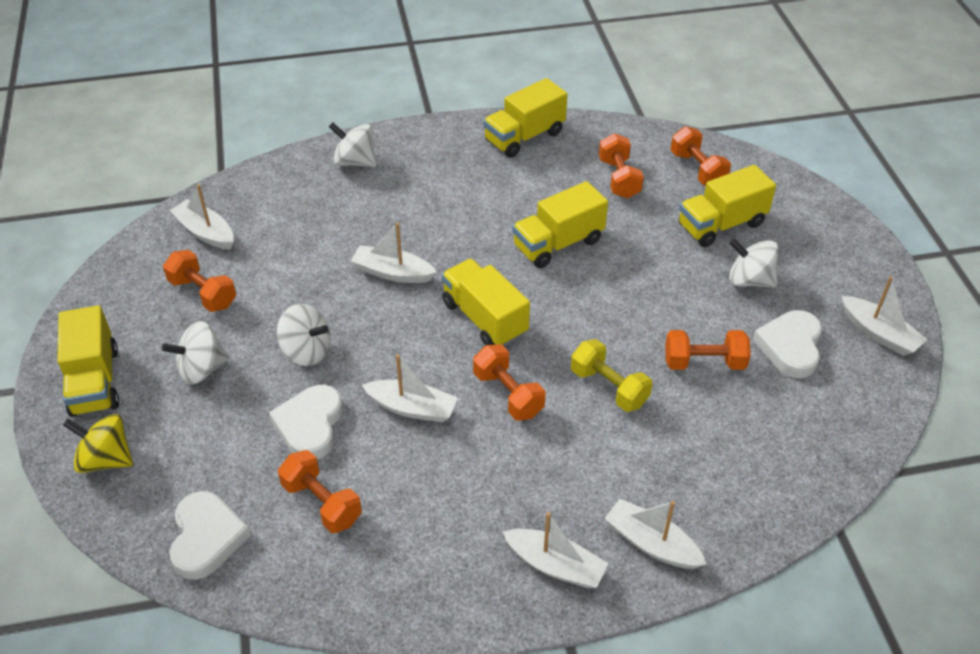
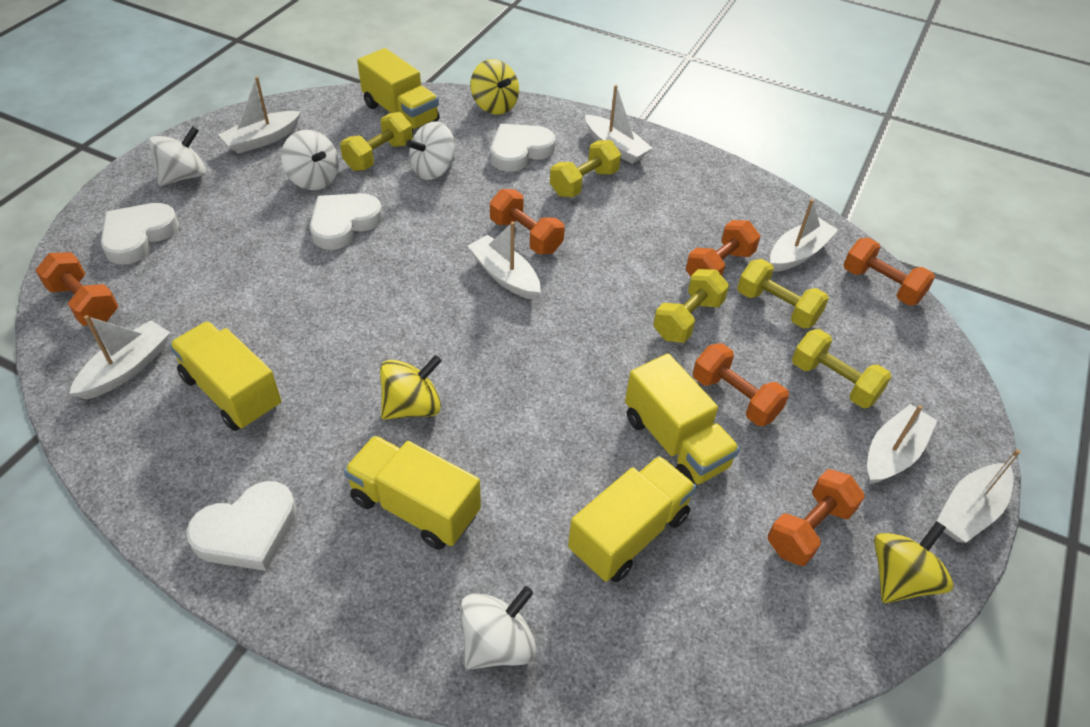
white boat: 6 -> 7
white heart: 3 -> 4
yellow dumbbell: 1 -> 5
yellow spinning top: 1 -> 3

